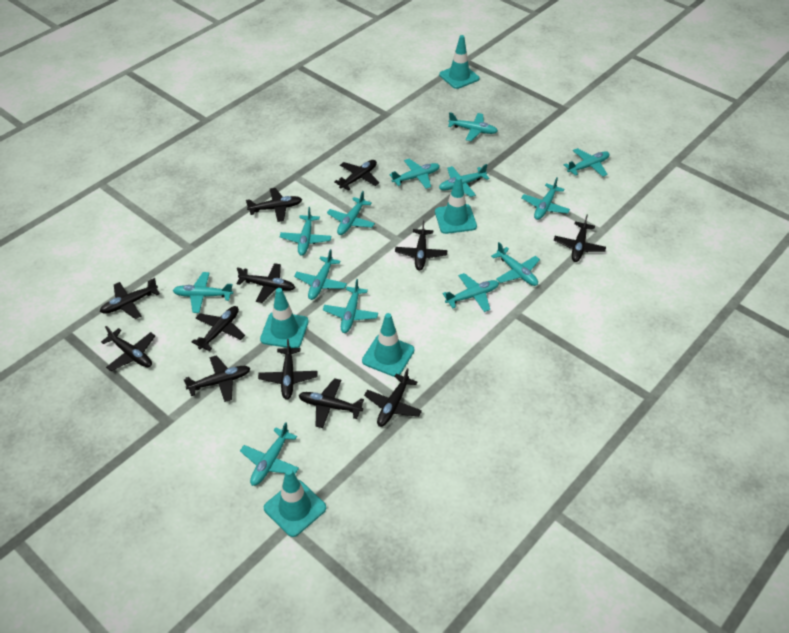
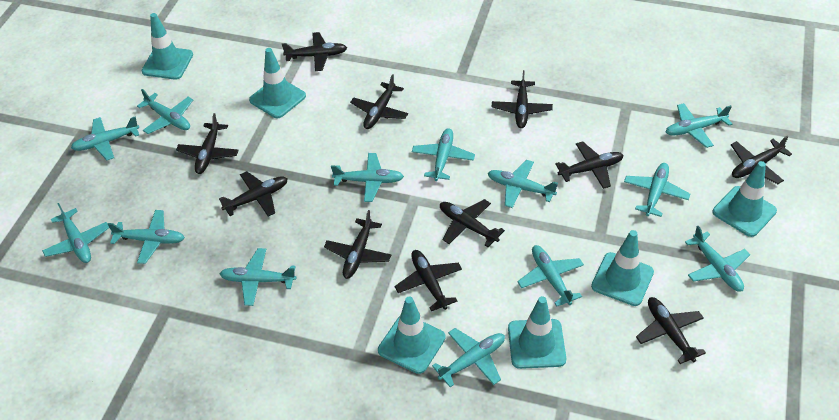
black plane: 12 -> 11
turquoise traffic cone: 5 -> 6

